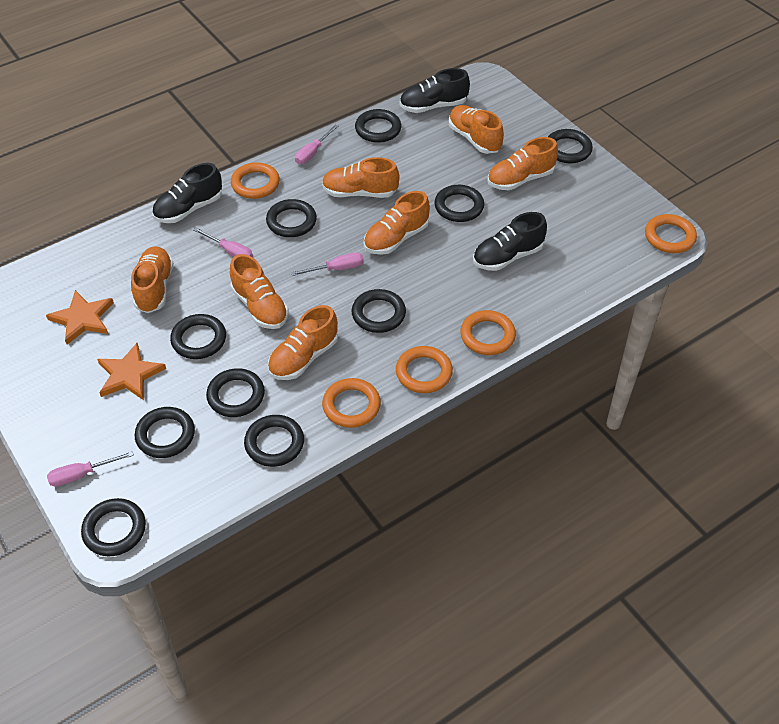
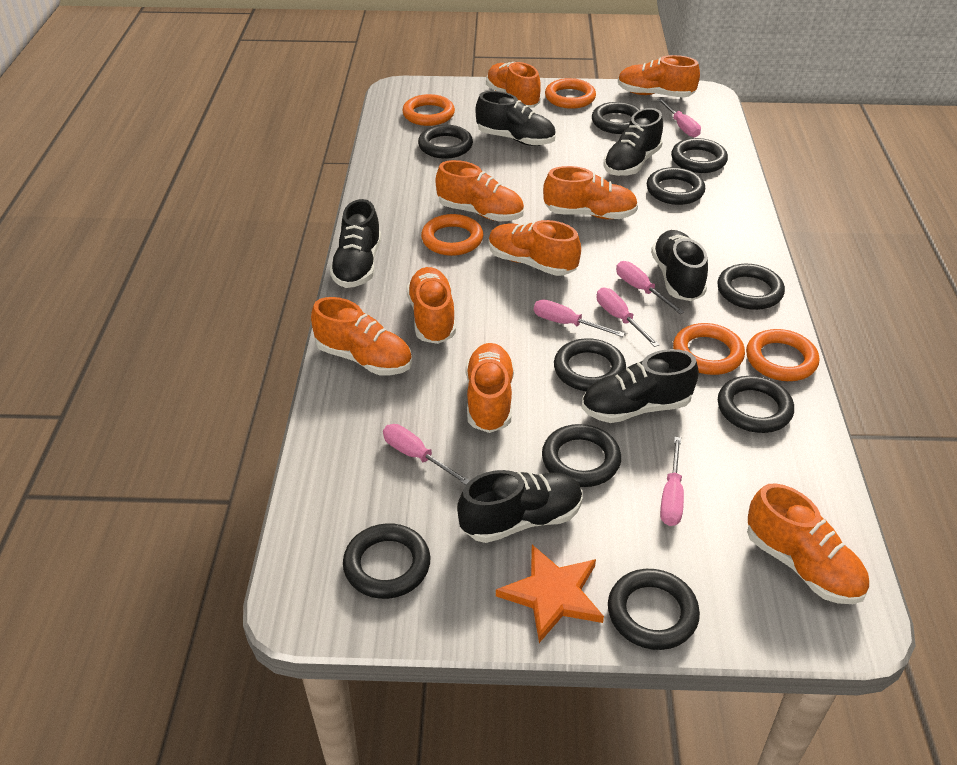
black shoe: 3 -> 6
orange shoe: 7 -> 9
orange star: 2 -> 1
pink screwdriver: 4 -> 6

